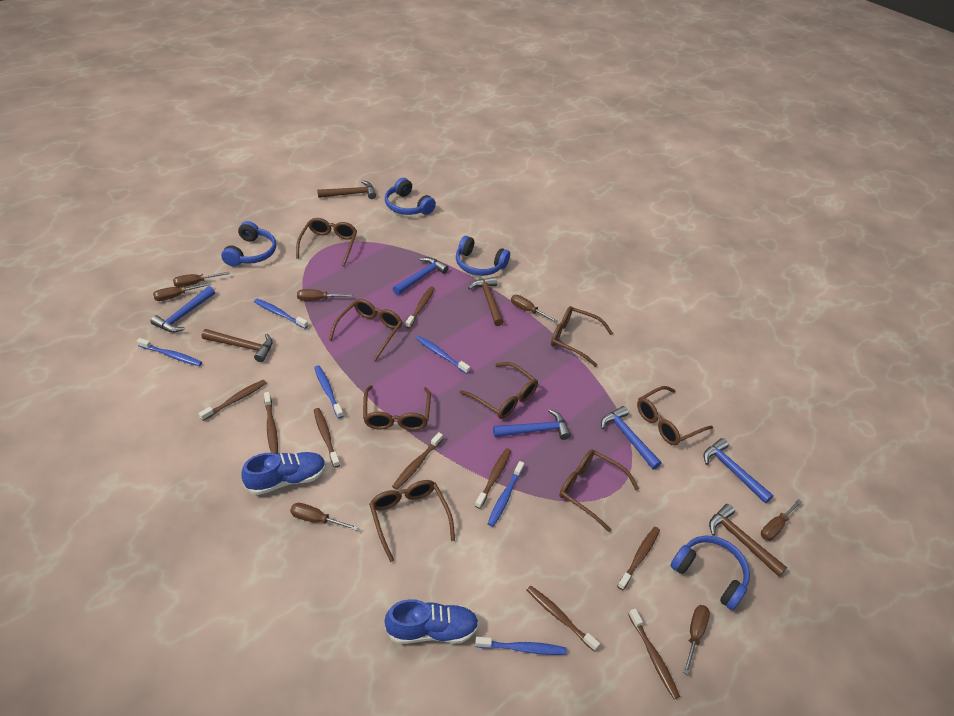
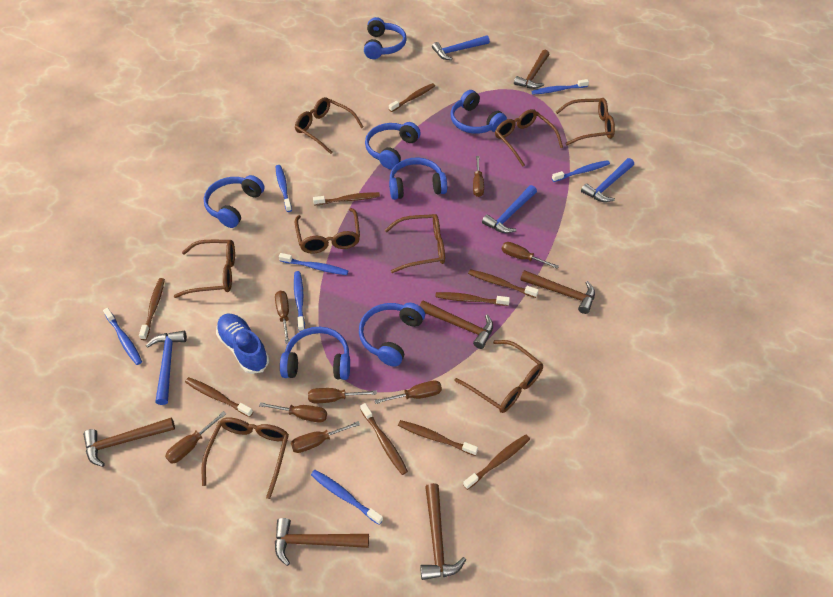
blue hammer: 5 -> 4
blue headphones: 4 -> 7
blue shoe: 2 -> 1
blue toothbrush: 6 -> 7
brown hammer: 4 -> 6
brown screwdriver: 7 -> 8

